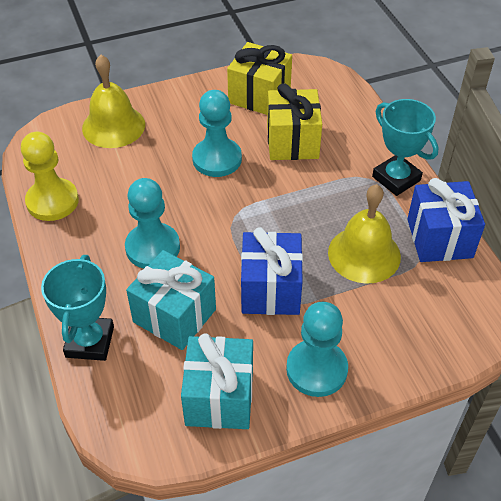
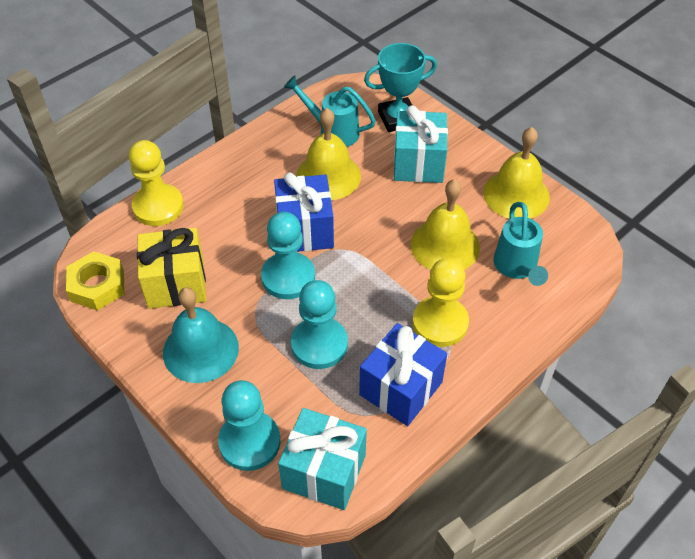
turquoise bell: 0 -> 1
turquoise trophy: 2 -> 1
turquoise watering can: 0 -> 2
yellow bell: 2 -> 3
yellow gift: 2 -> 1
yellow nut: 0 -> 1
yellow pawn: 1 -> 2

